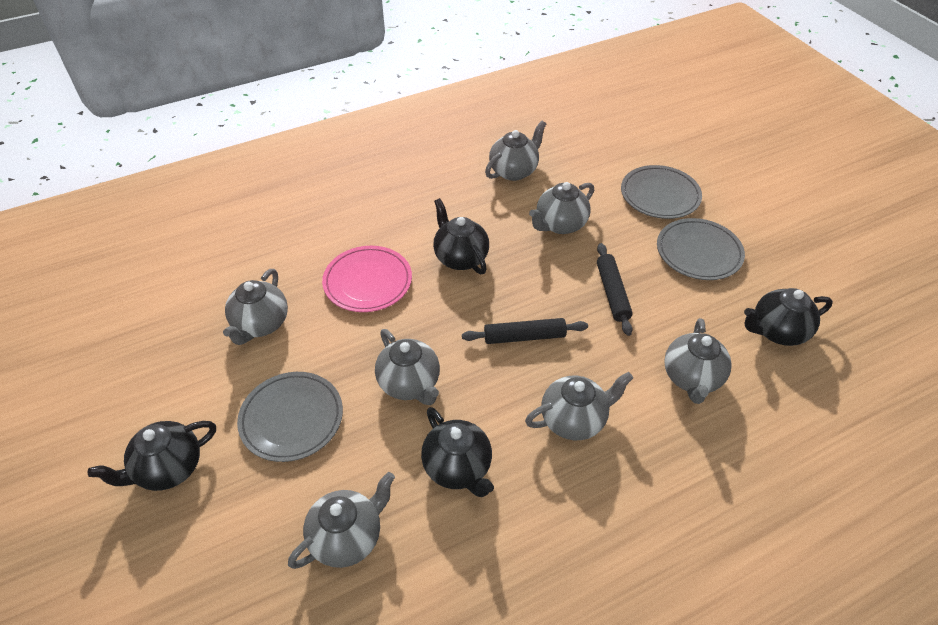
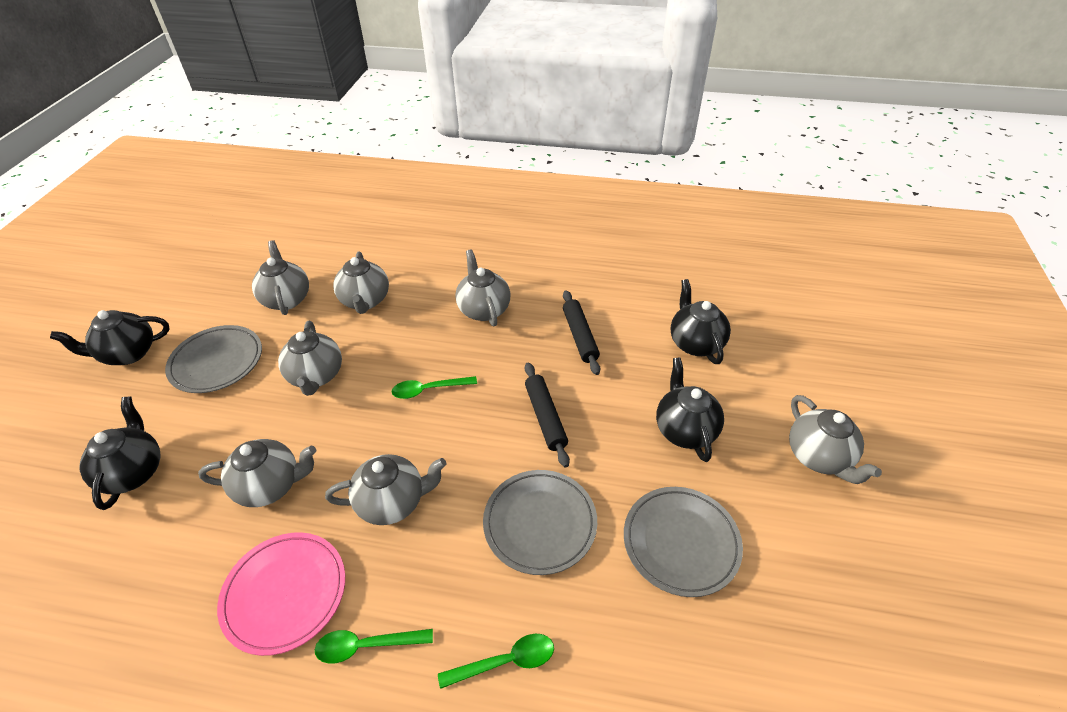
green spoon: 0 -> 3

